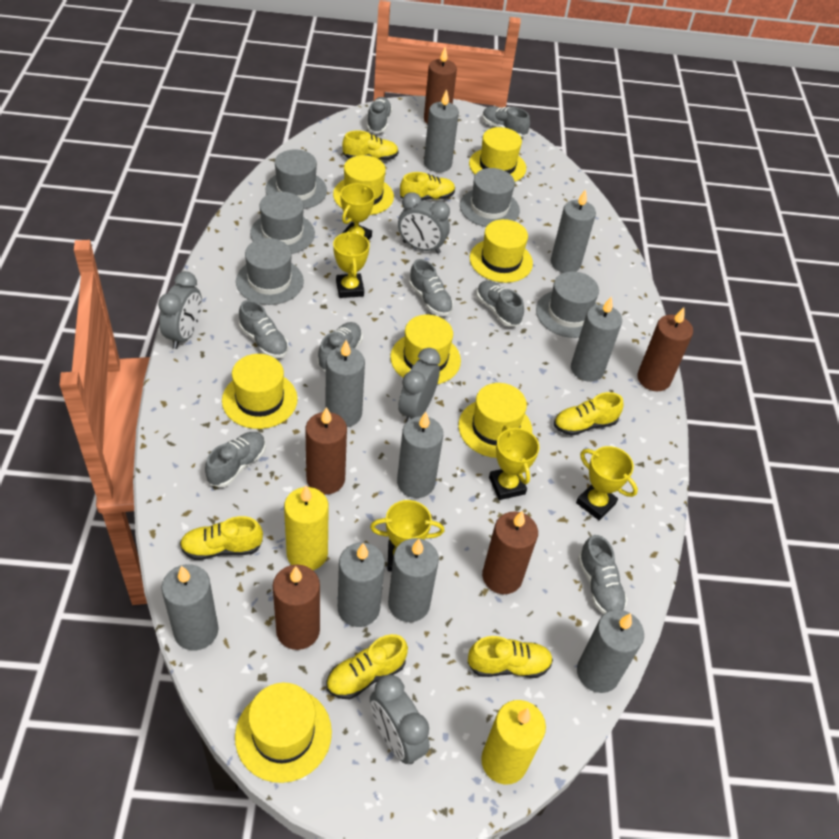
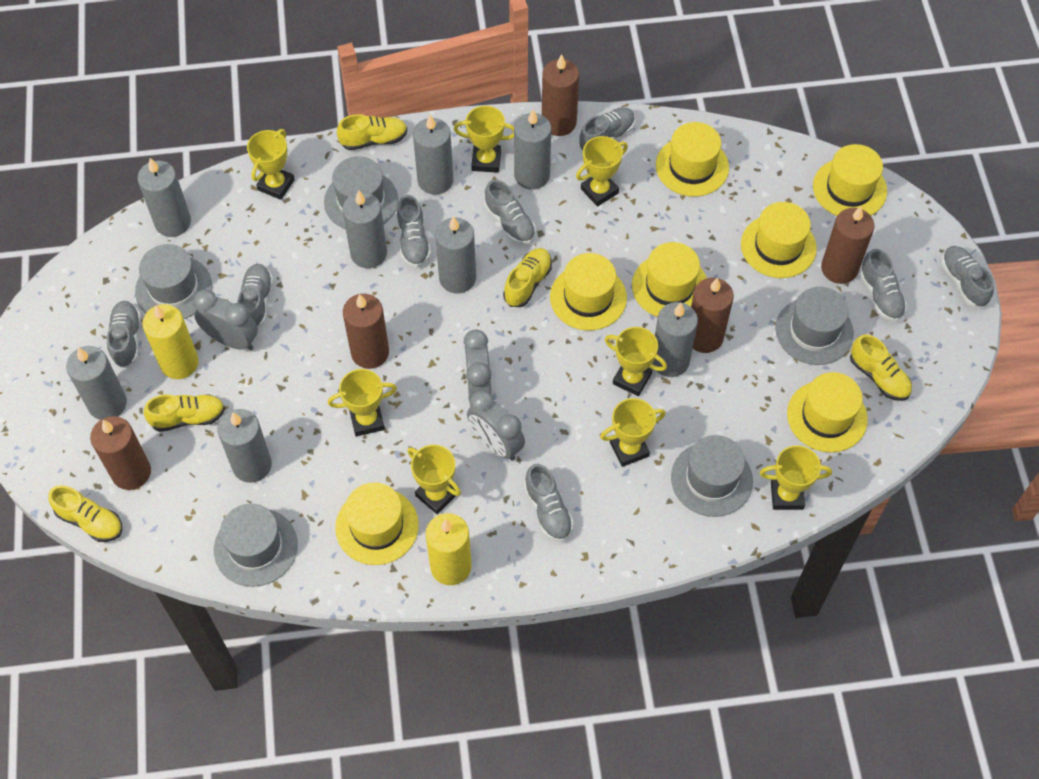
grey candle: 9 -> 8
grey clock: 4 -> 3
yellow shoe: 6 -> 5
yellow trophy: 5 -> 8

